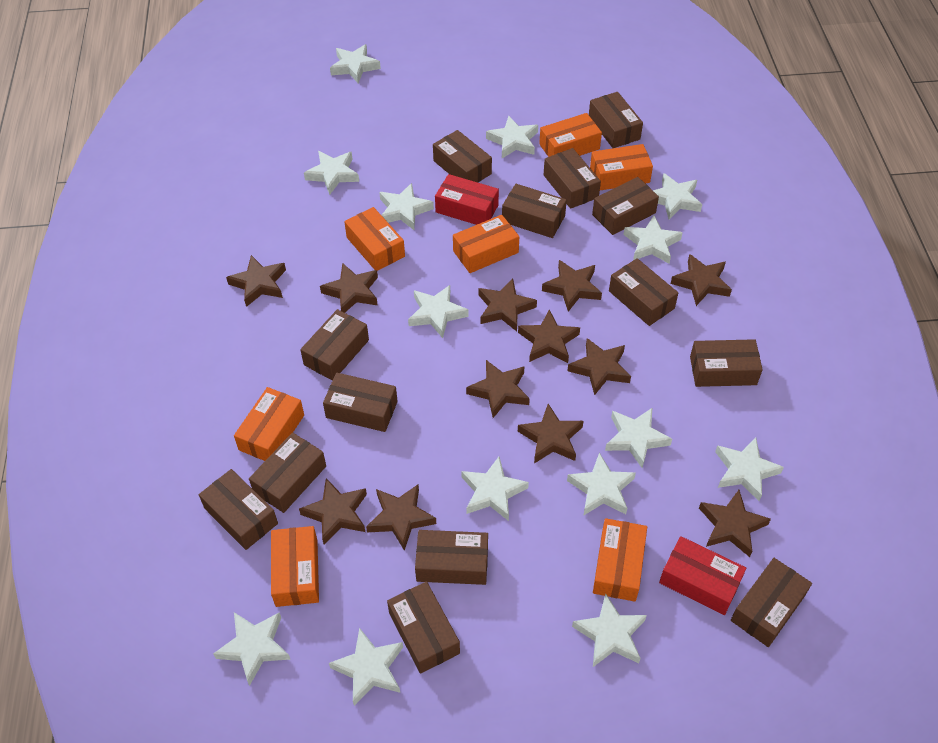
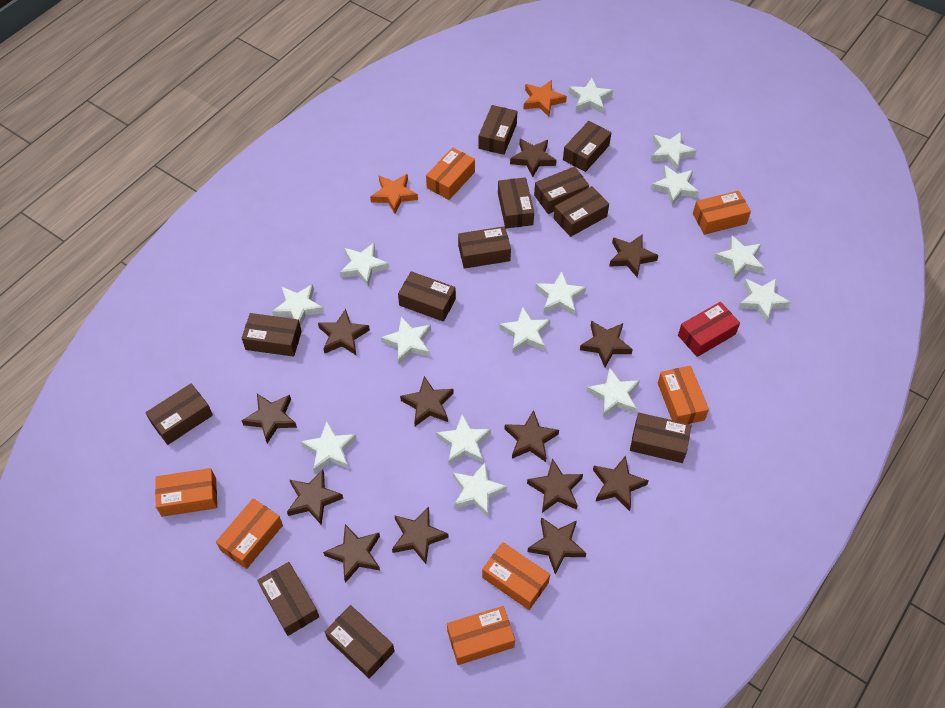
brown box: 14 -> 12
brown star: 12 -> 13
orange star: 0 -> 2
red box: 2 -> 1

